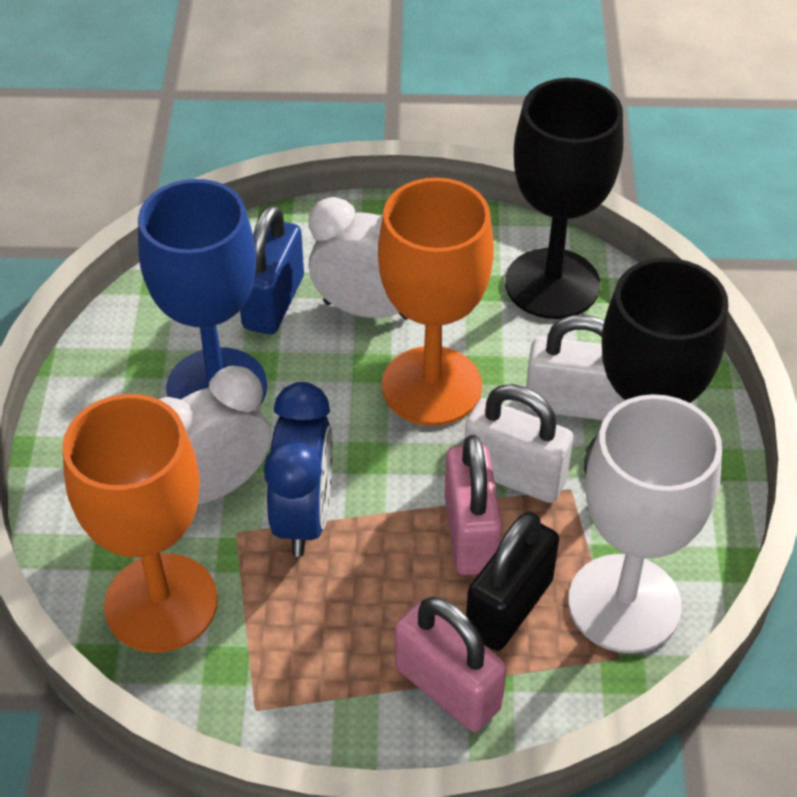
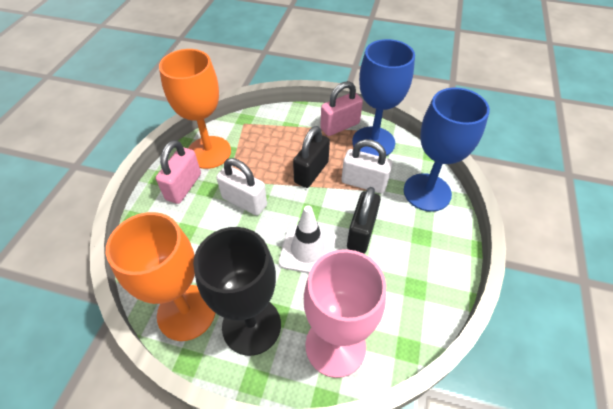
black goblet: 2 -> 1
black padlock: 1 -> 2
blue clock: 1 -> 0
blue goblet: 1 -> 2
blue padlock: 1 -> 0
pink goblet: 0 -> 1
white clock: 2 -> 0
white goblet: 1 -> 0
white traffic cone: 0 -> 1

